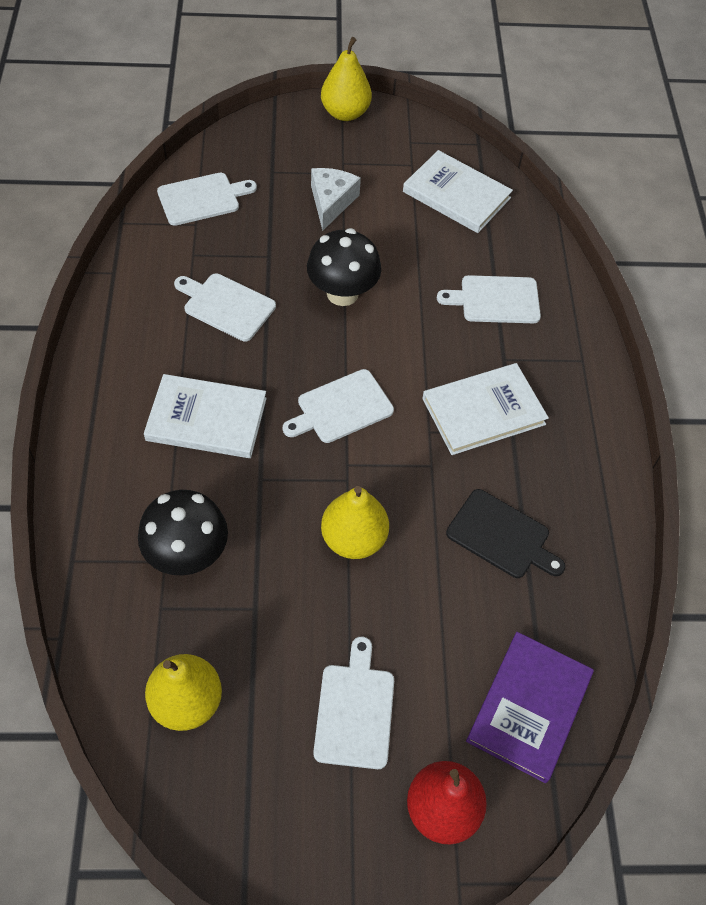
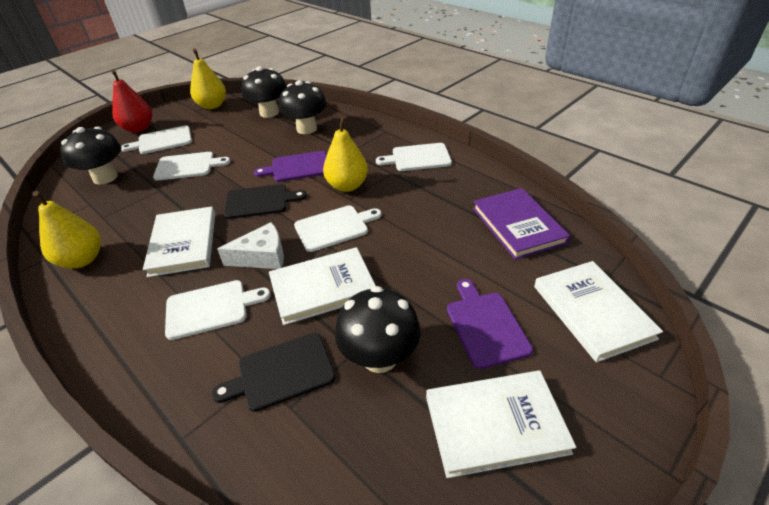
black cutting board: 1 -> 2
black mushroom: 2 -> 4
purple cutting board: 0 -> 2
white book: 3 -> 4

